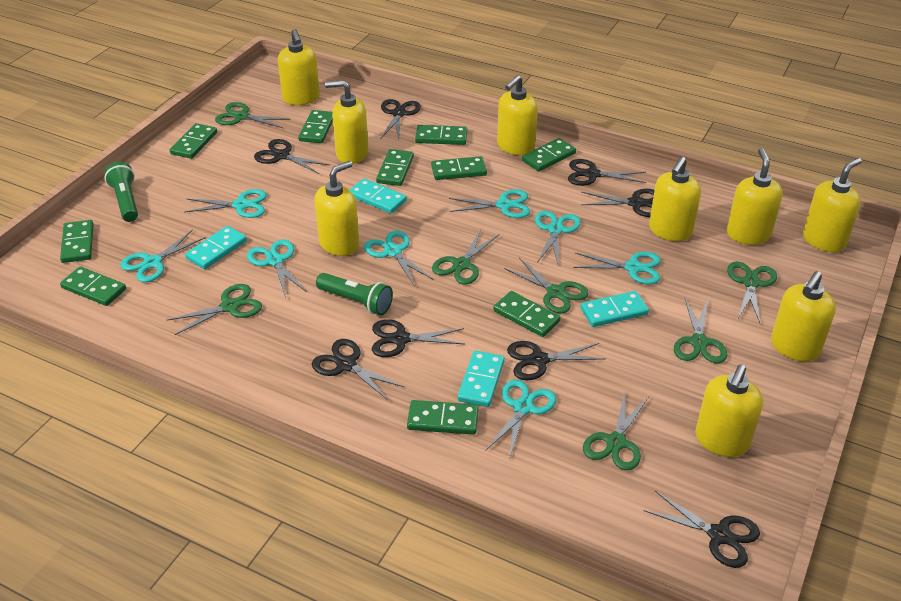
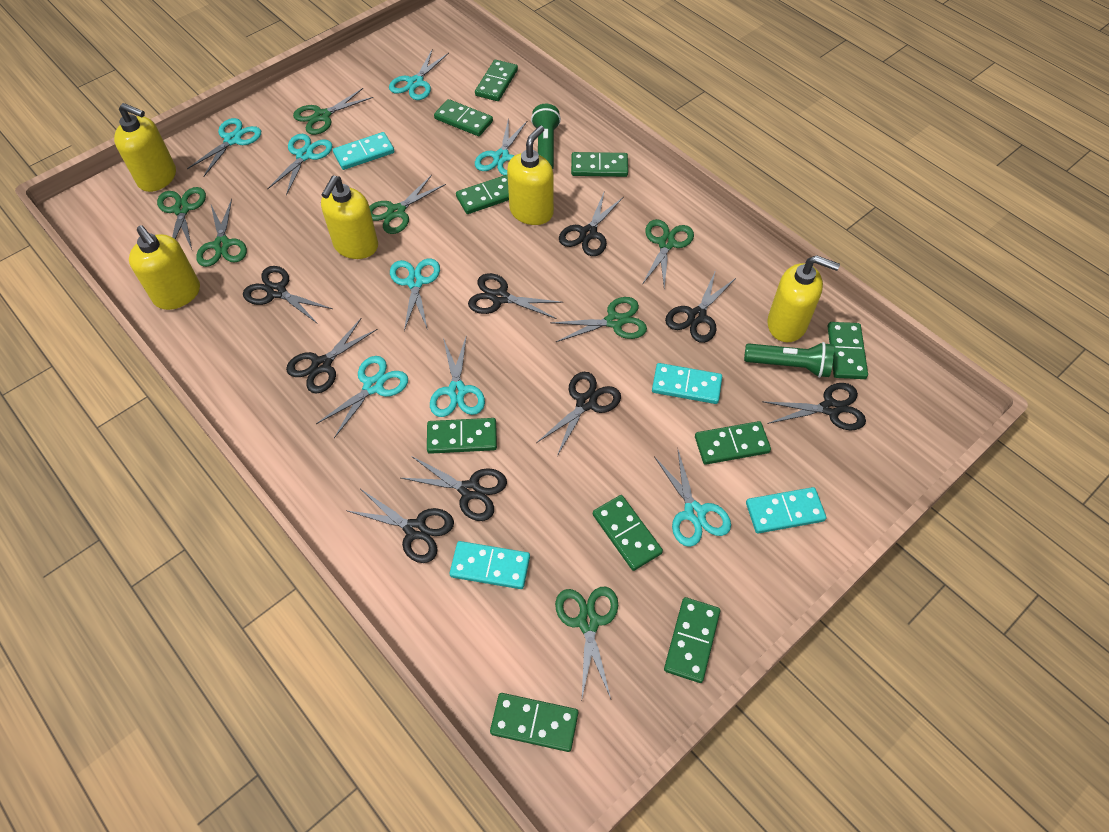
black scissors: 8 -> 9
yellow soap dispenser: 9 -> 5

